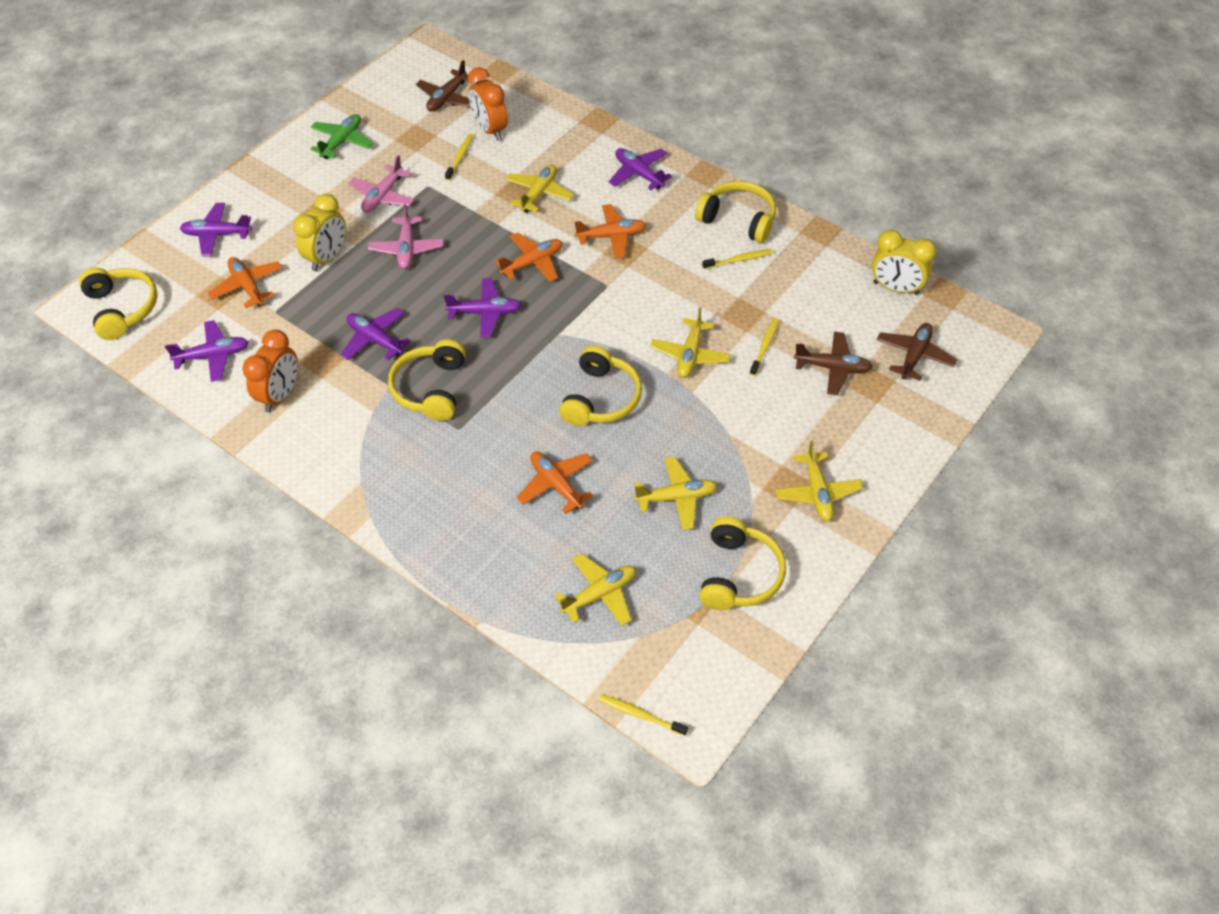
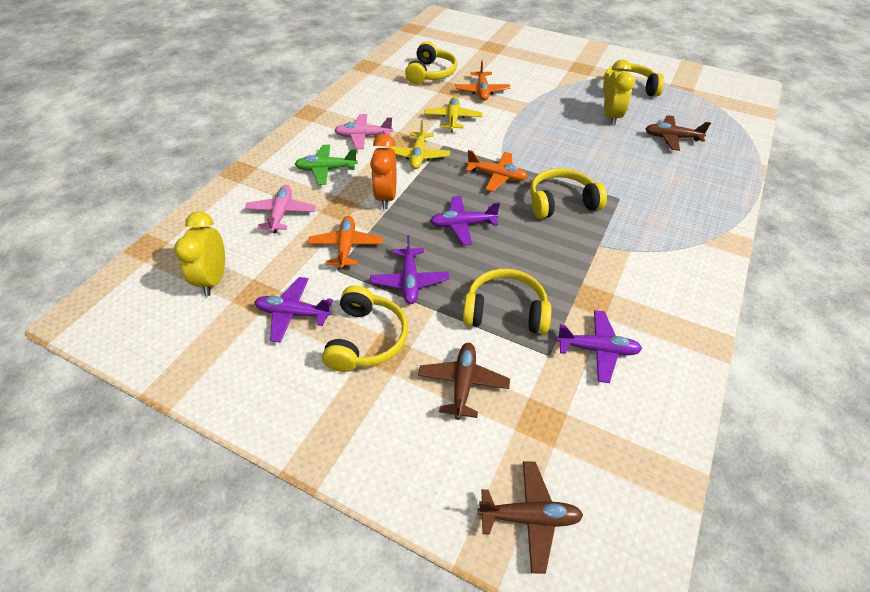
orange clock: 2 -> 1
orange plane: 4 -> 3
purple plane: 5 -> 4
yellow plane: 5 -> 2
yellow toothbrush: 4 -> 0

